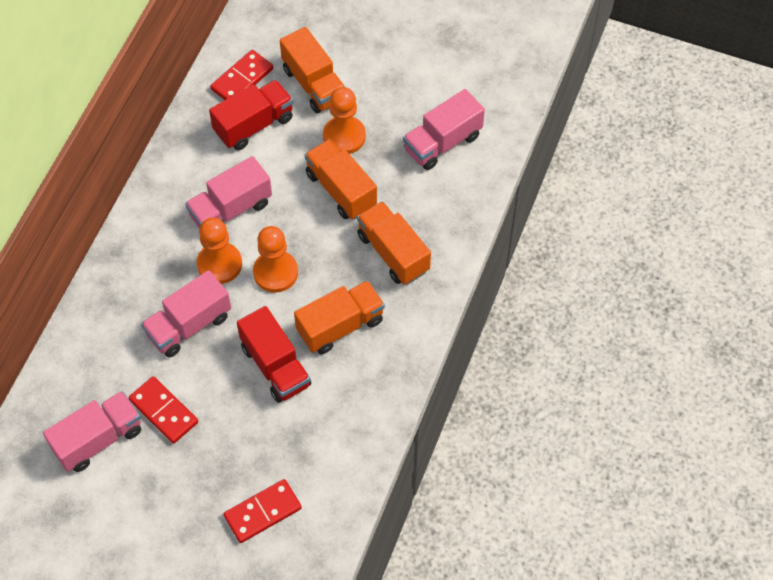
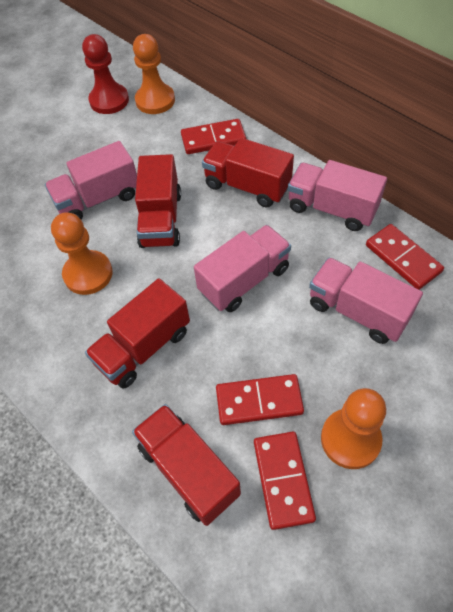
orange truck: 4 -> 0
red domino: 3 -> 4
red pawn: 0 -> 1
red truck: 2 -> 4

